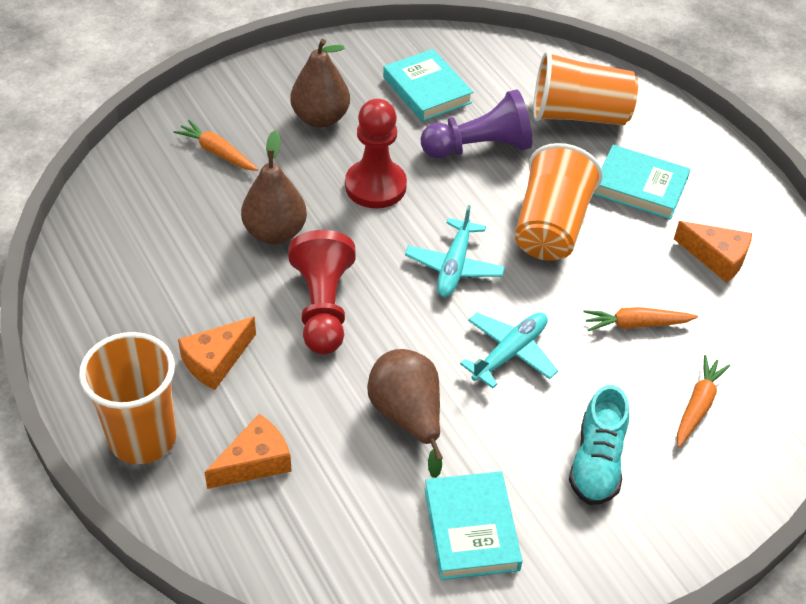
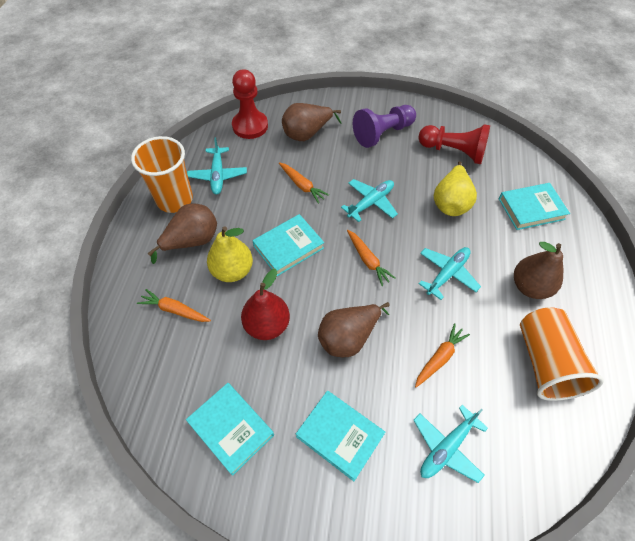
brown pear: 3 -> 4
orange carrot: 3 -> 4
orange cheese: 3 -> 0
orange cup: 3 -> 2
red pear: 0 -> 1
turquoise book: 3 -> 4
turquoise plane: 2 -> 4
turquoise shoe: 1 -> 0
yellow pear: 0 -> 2

